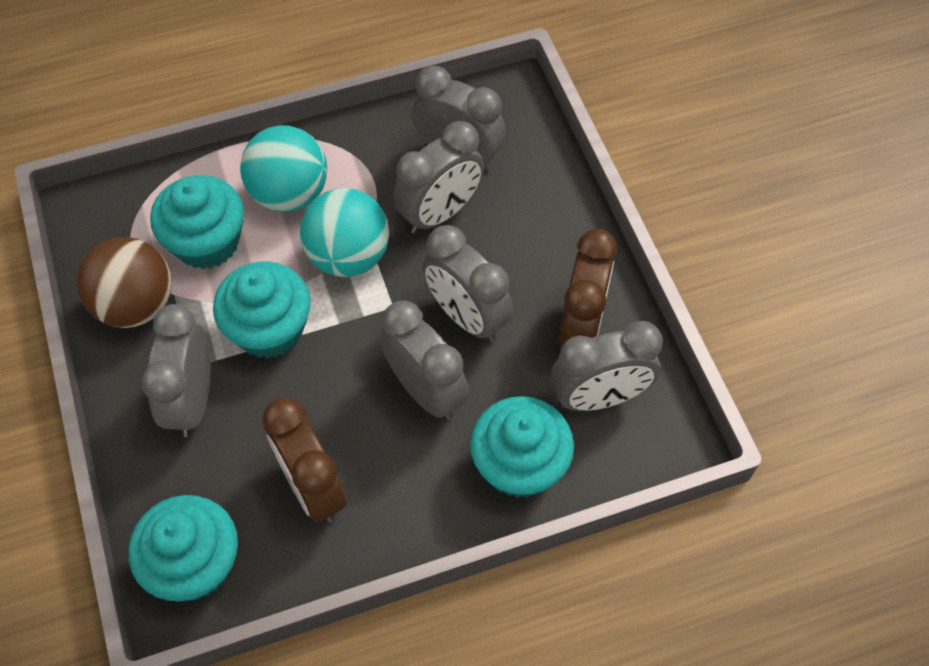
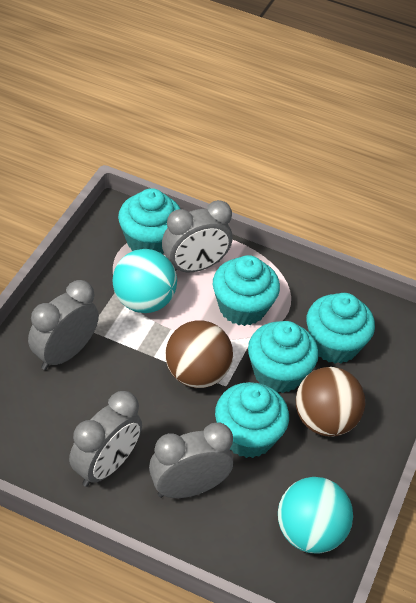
brown ball: 1 -> 2
brown clock: 2 -> 0
grey clock: 6 -> 4
turquoise cupcake: 4 -> 5

